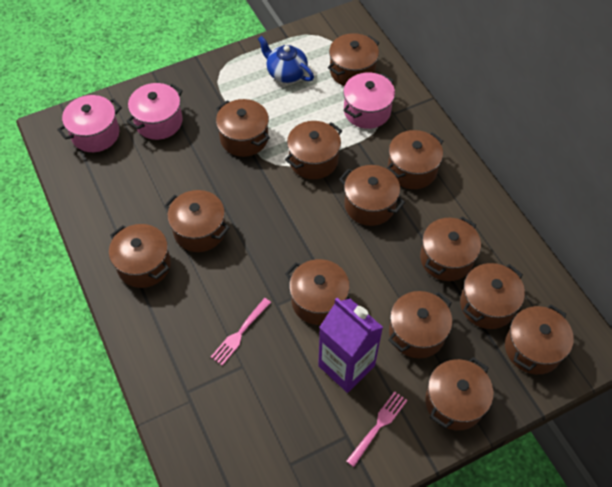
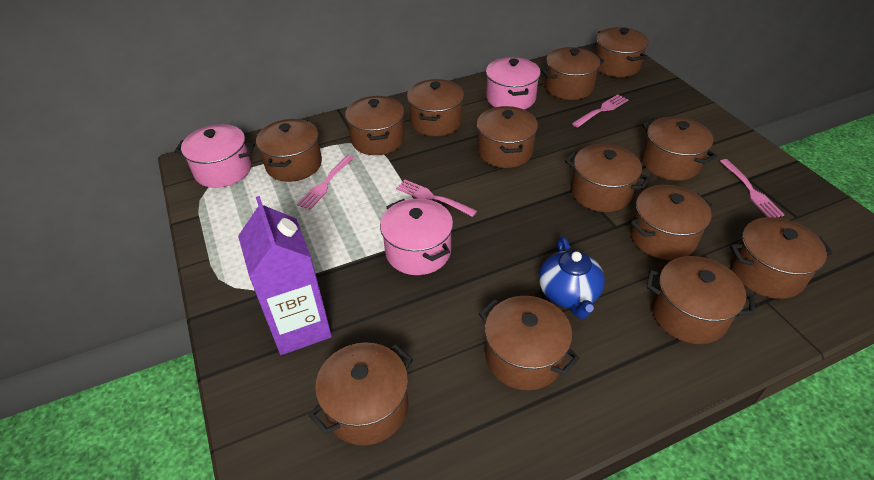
pink fork: 2 -> 4

